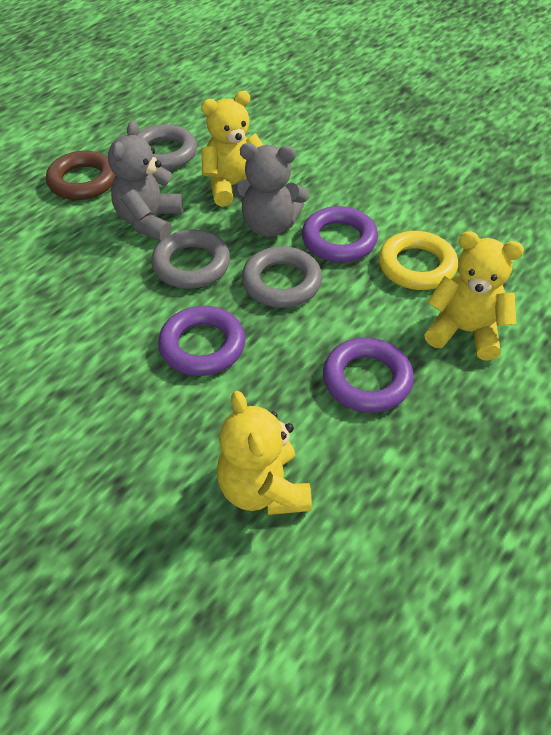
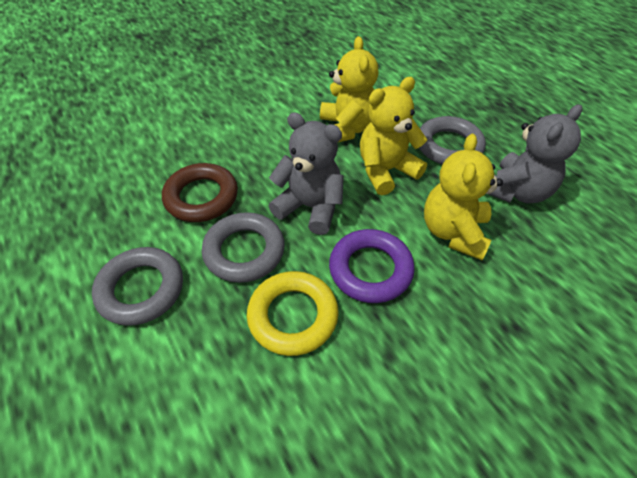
purple ring: 3 -> 1

